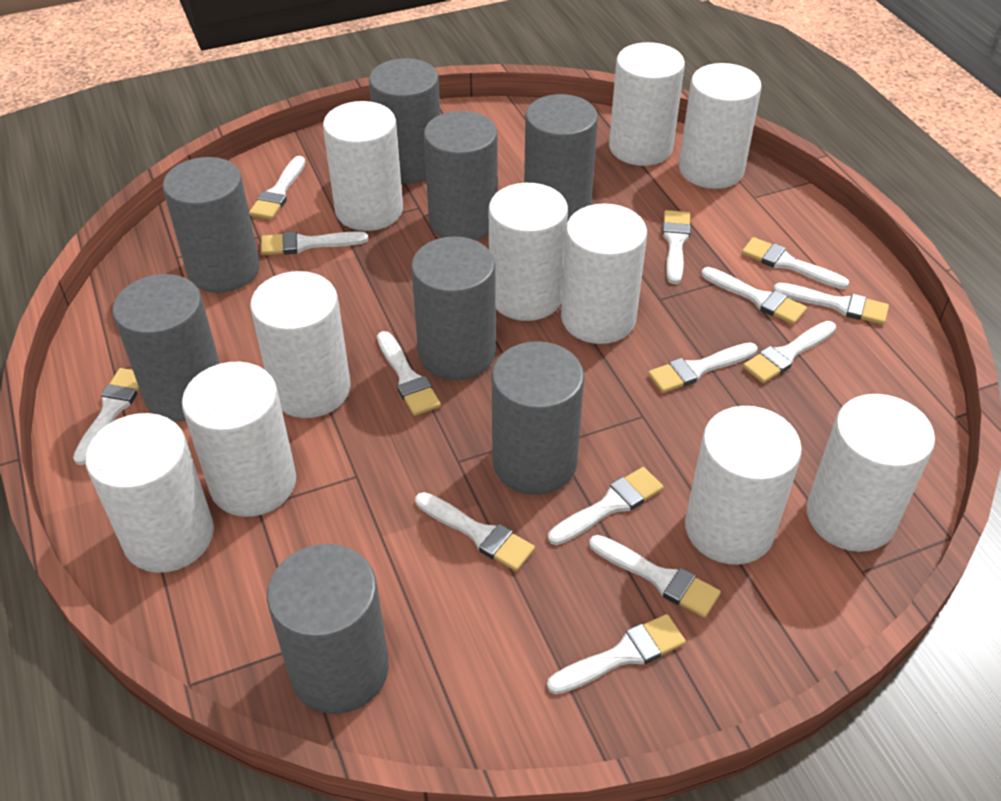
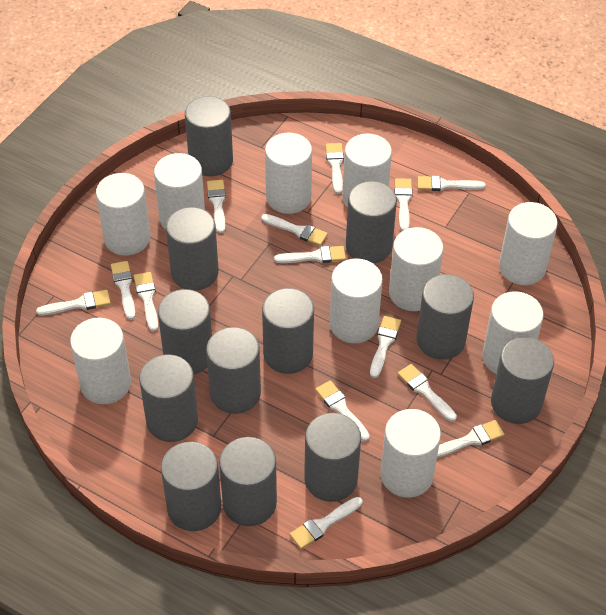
grey cylinder: 8 -> 12

